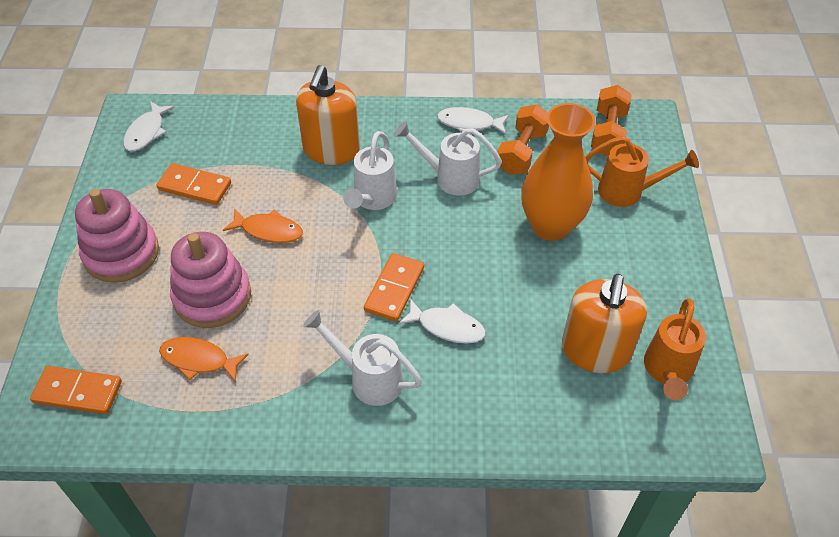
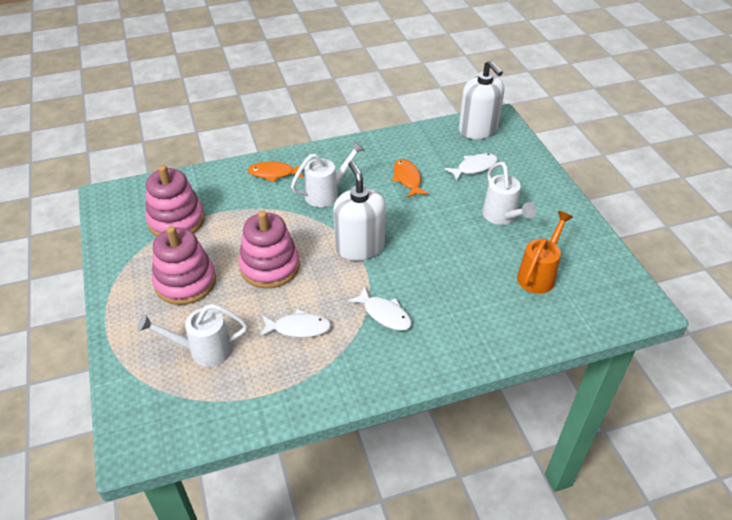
orange domino: 3 -> 0
orange dumbbell: 2 -> 0
orange soap dispenser: 2 -> 0
orange vase: 1 -> 0
orange watering can: 2 -> 1
pink stacking toy: 2 -> 3
white soap dispenser: 0 -> 2

